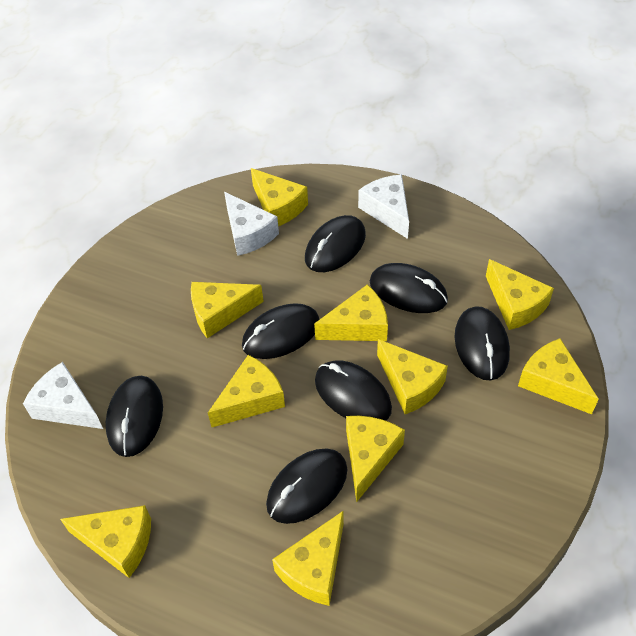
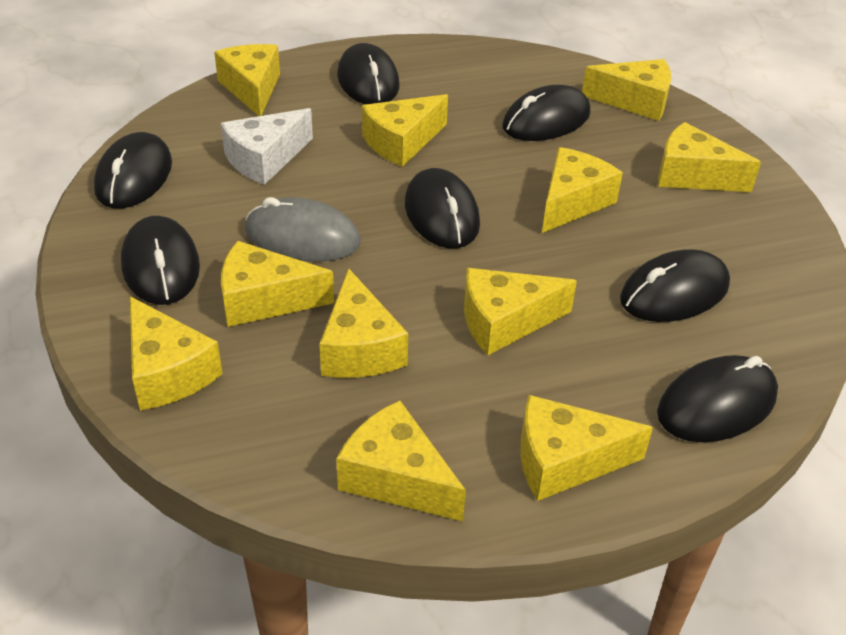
grey mouse: 0 -> 1
white cheese: 3 -> 1
yellow cheese: 10 -> 11

